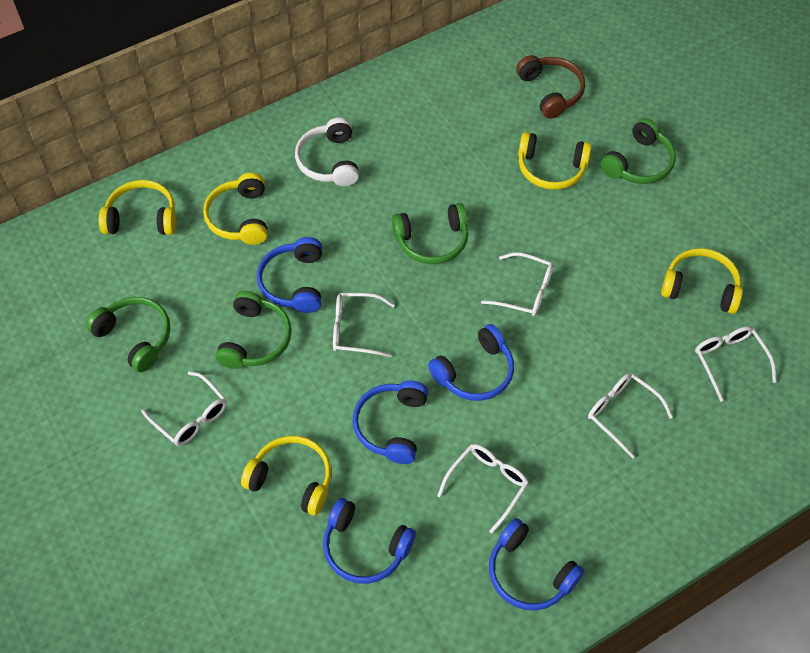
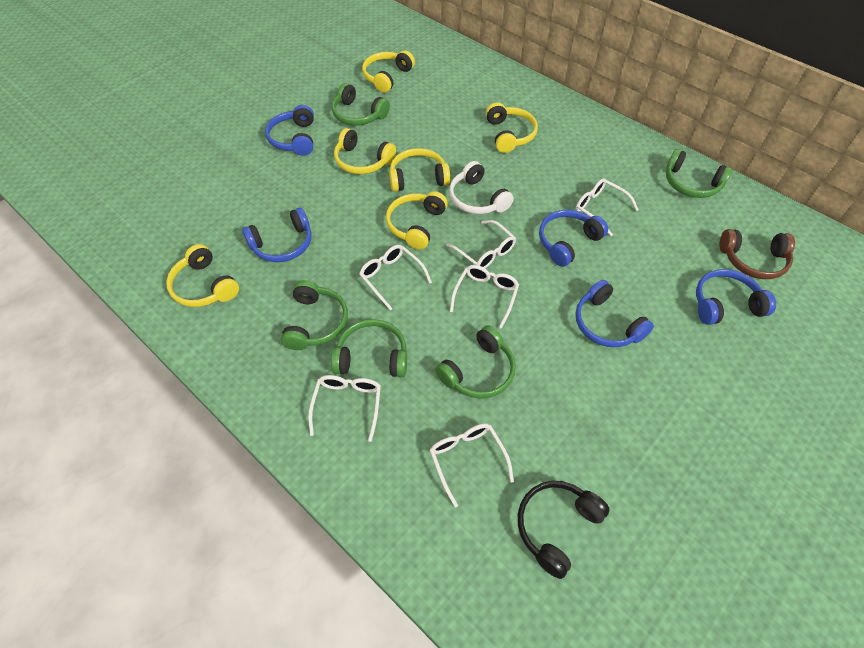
black headphones: 0 -> 1
green headphones: 4 -> 5
yellow headphones: 5 -> 6

